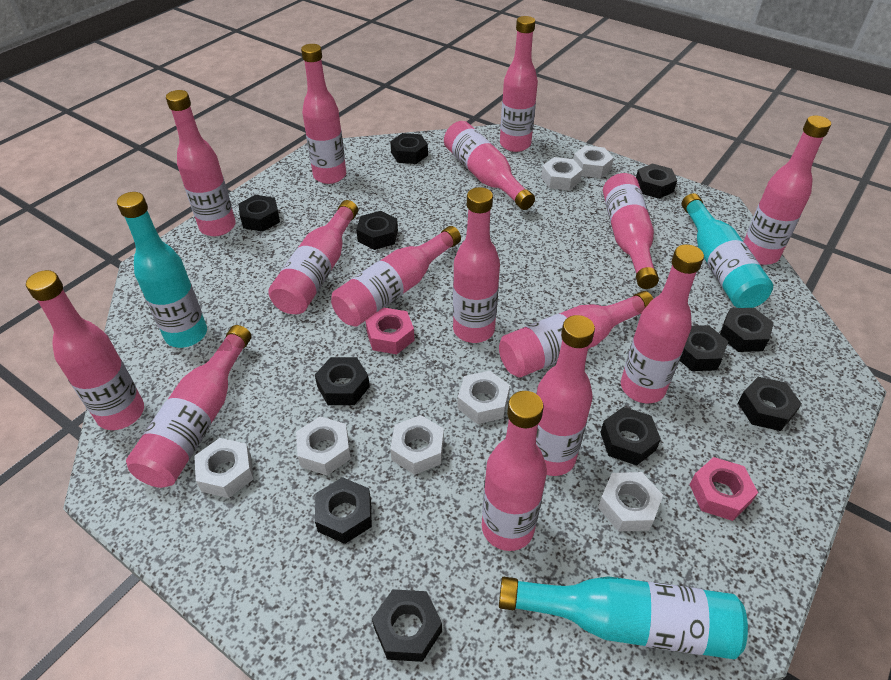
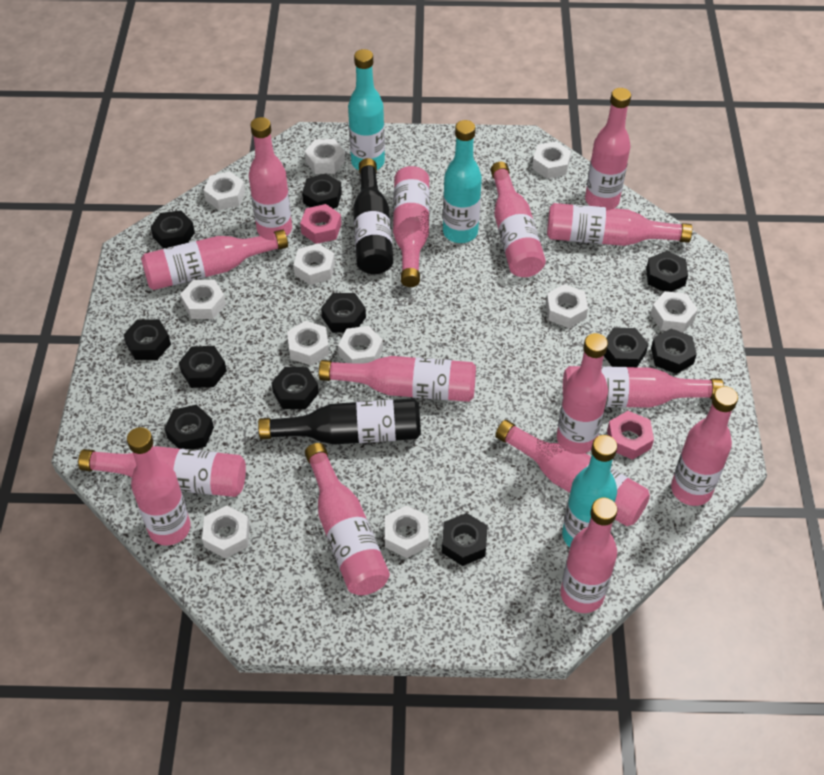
black bottle: 0 -> 2
white nut: 7 -> 11

